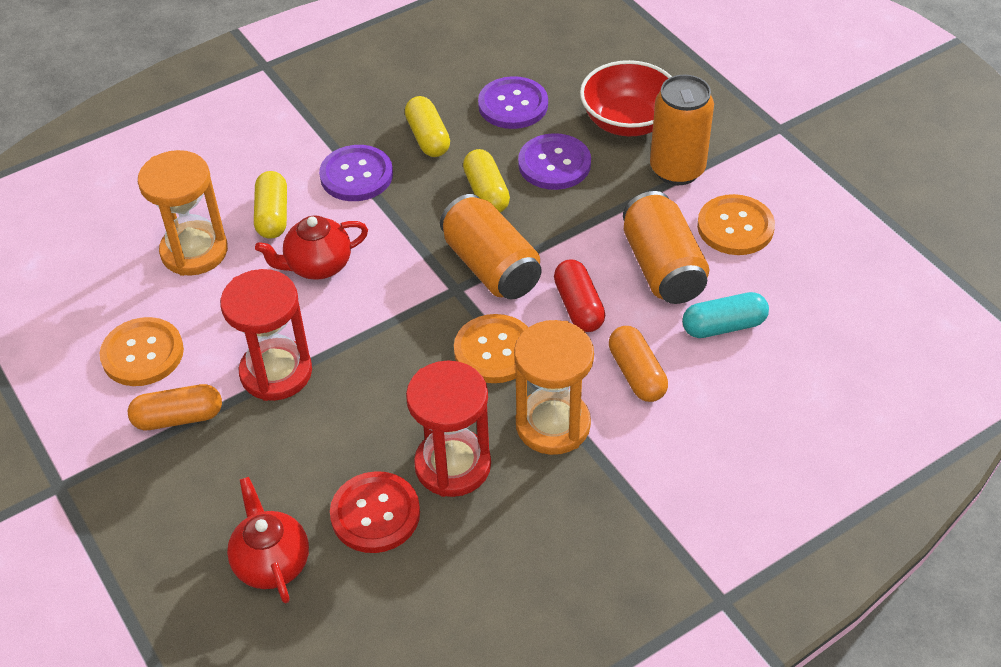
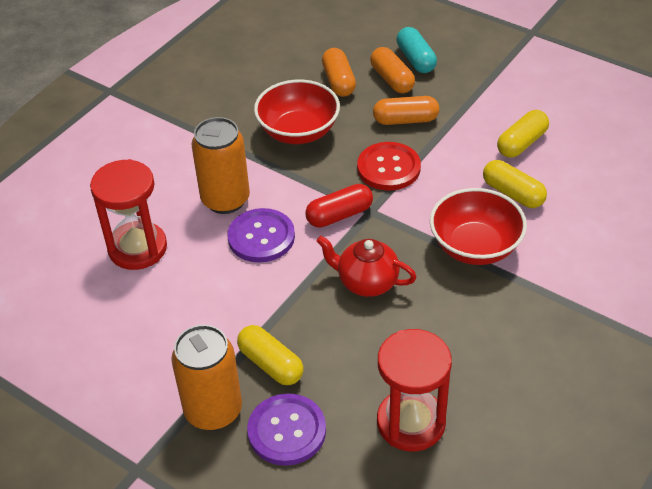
orange button: 3 -> 0
orange can: 3 -> 2
orange capsule: 2 -> 3
orange hourglass: 2 -> 0
purple button: 3 -> 2
red bowl: 1 -> 2
red teapot: 2 -> 1

